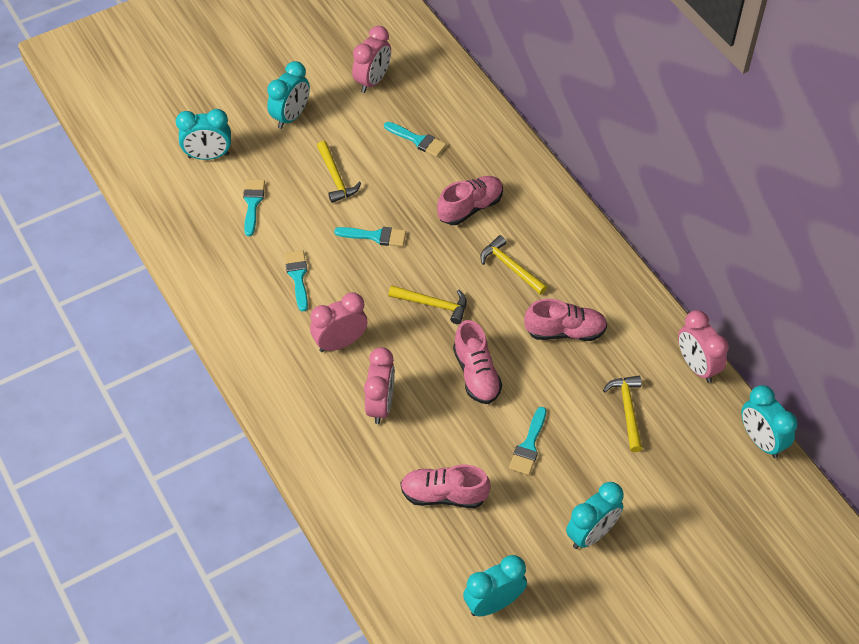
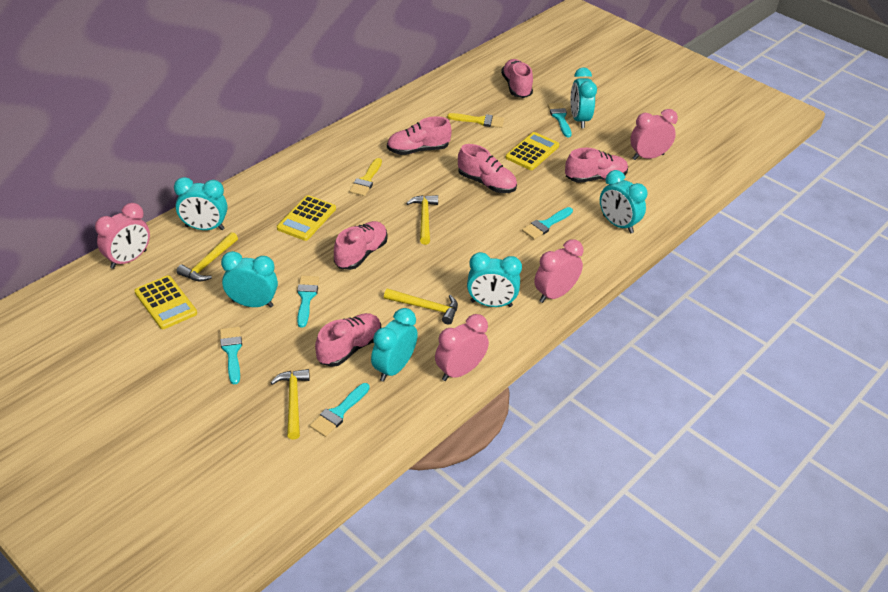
pink shoe: 4 -> 6
turquoise clock: 5 -> 6
yellow brush: 0 -> 2
yellow calculator: 0 -> 3

